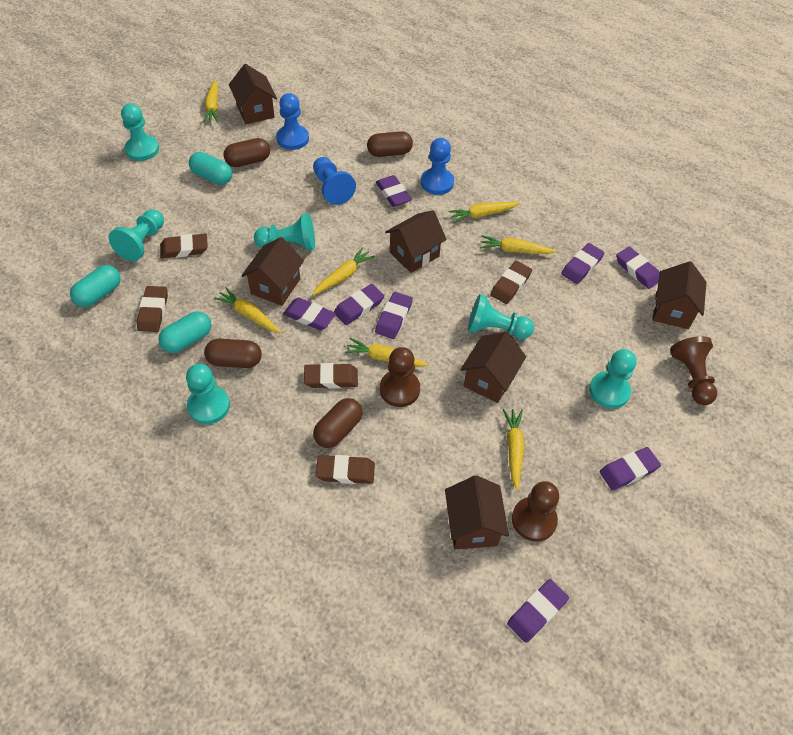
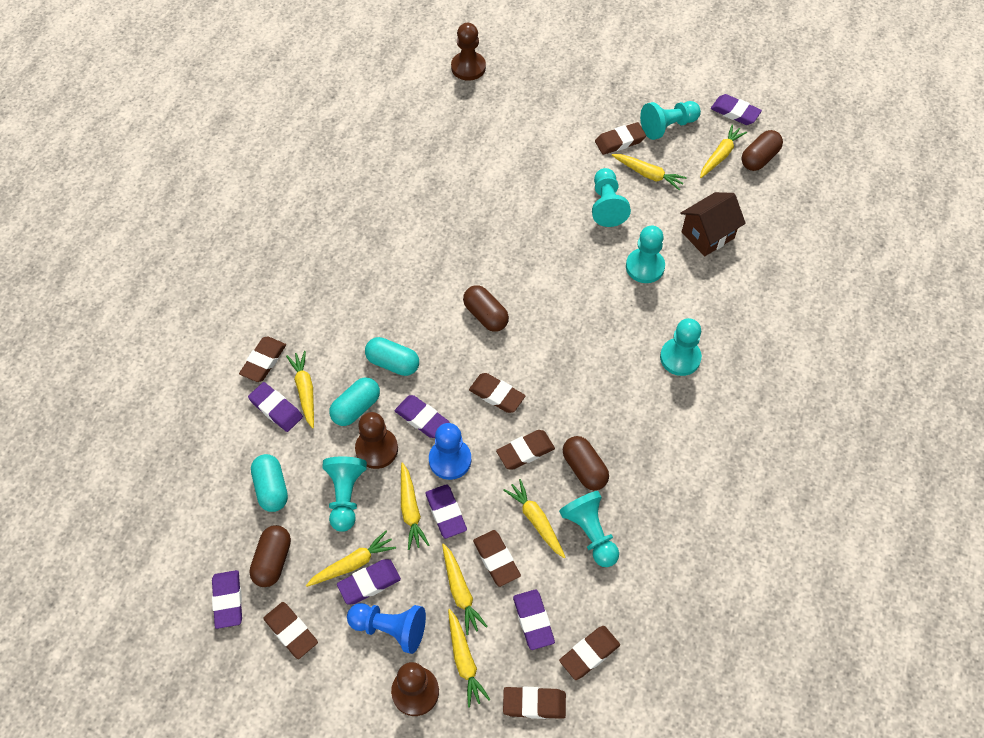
blue pawn: 3 -> 2
brown eraser: 5 -> 8
brown house: 6 -> 1
purple eraser: 8 -> 7
yellow carrot: 7 -> 8

